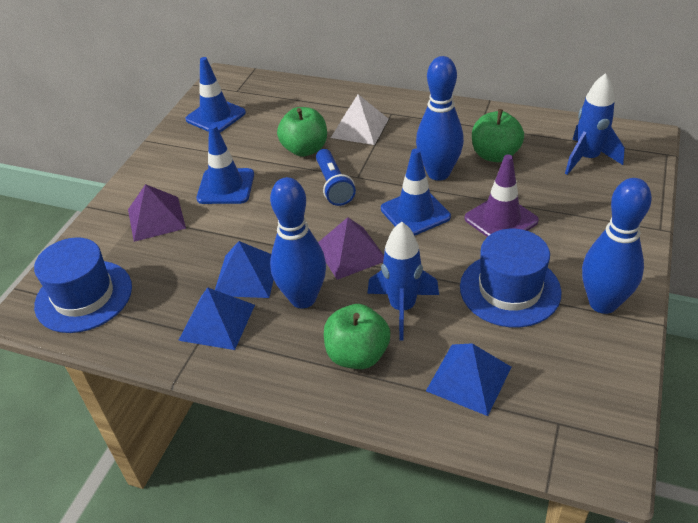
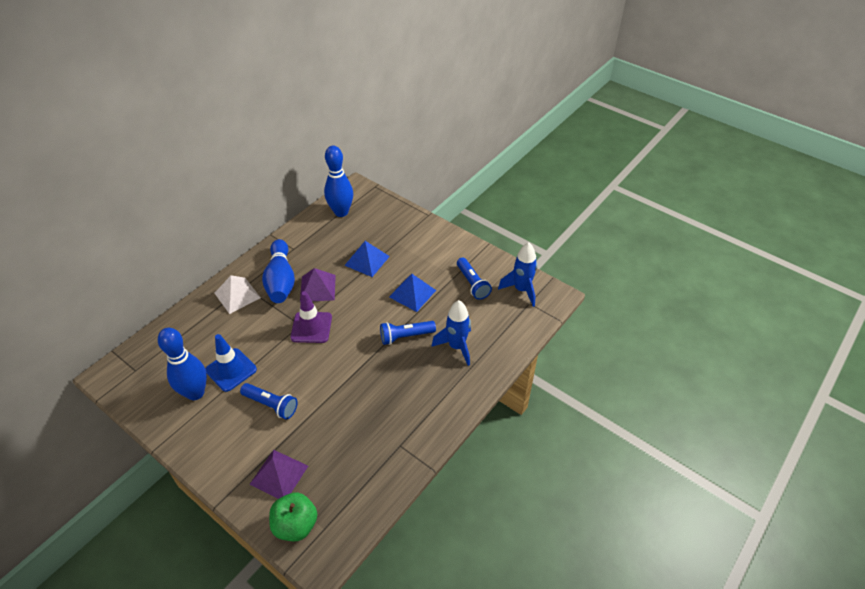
blue flashlight: 1 -> 3
blue hat: 2 -> 0
blue pyramid: 3 -> 2
blue traffic cone: 3 -> 1
green apple: 3 -> 1

